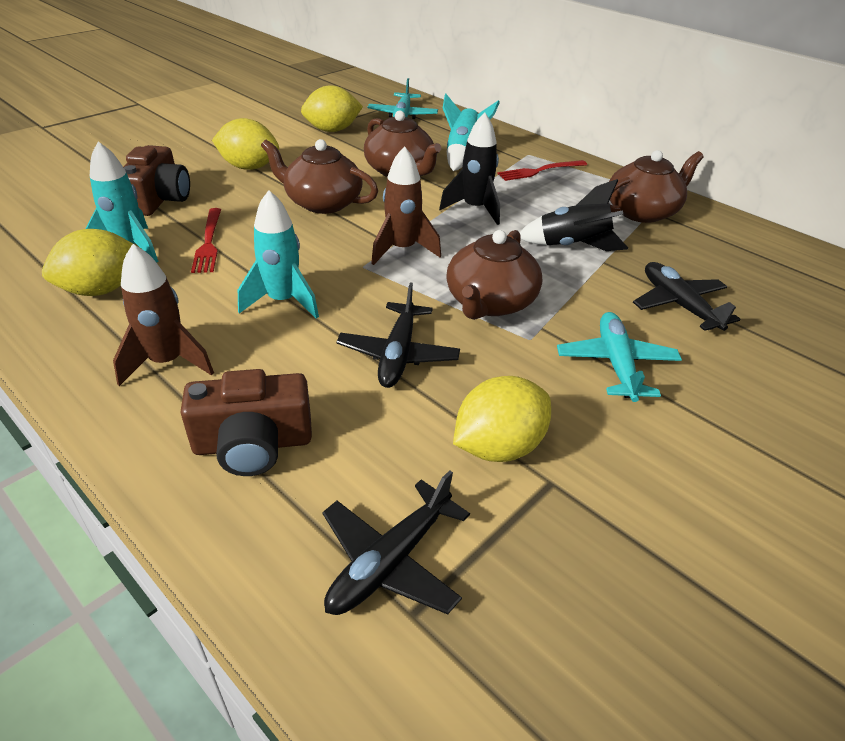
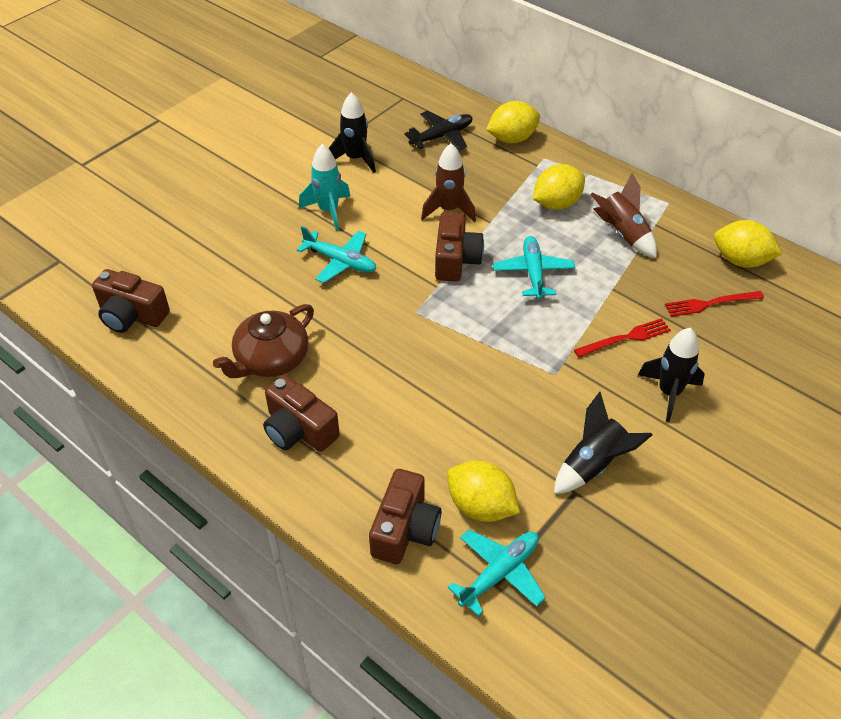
black plane: 3 -> 1
black rocket: 2 -> 3
brown camera: 2 -> 4
brown teapot: 4 -> 1
turquoise plane: 2 -> 3
turquoise rocket: 3 -> 1

